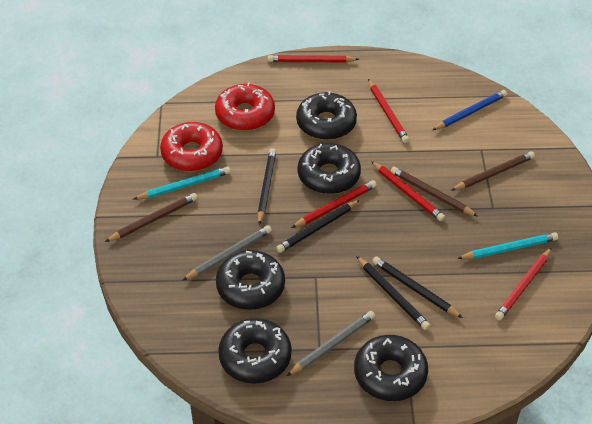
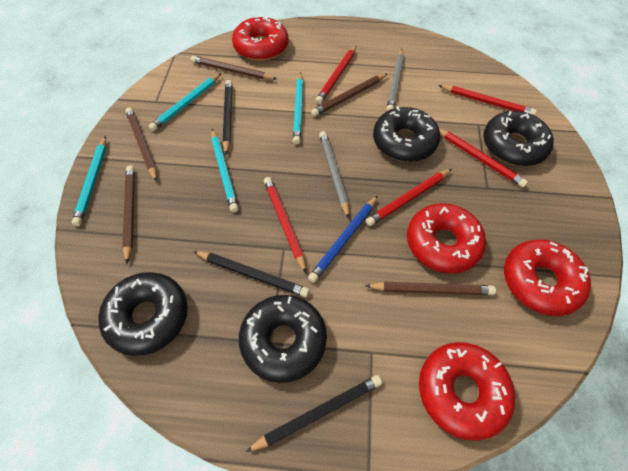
black donut: 5 -> 4
black pencil: 4 -> 3
brown pencil: 3 -> 5
red donut: 2 -> 4
turquoise pencil: 2 -> 4

